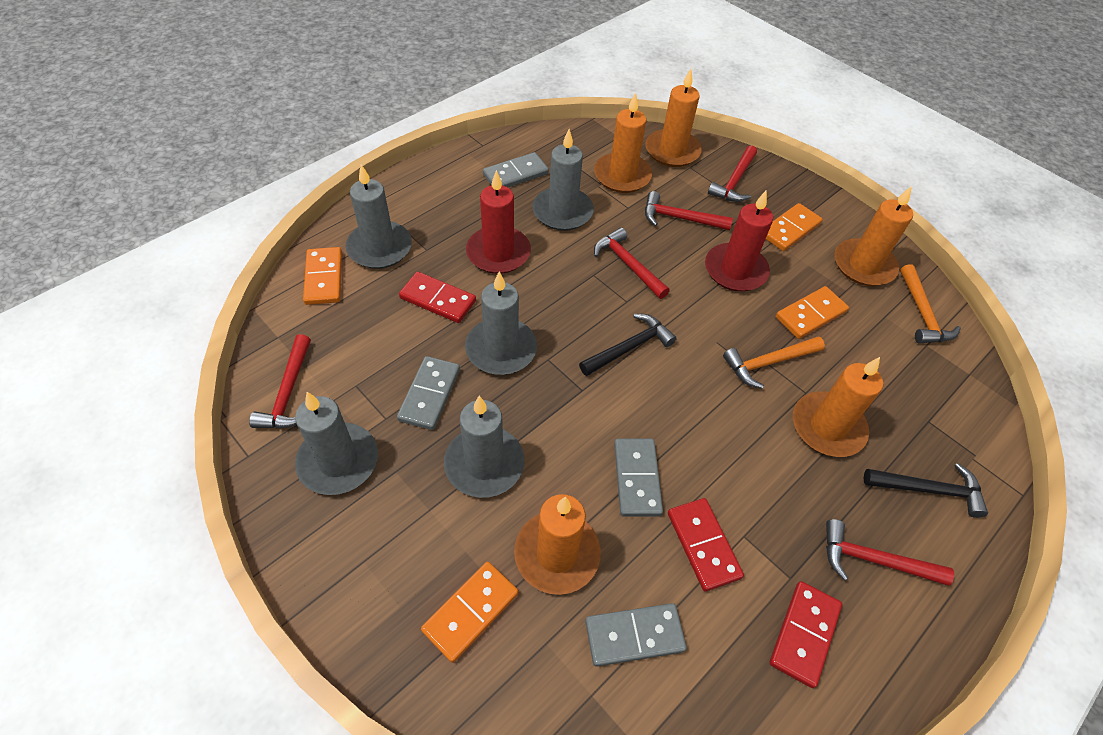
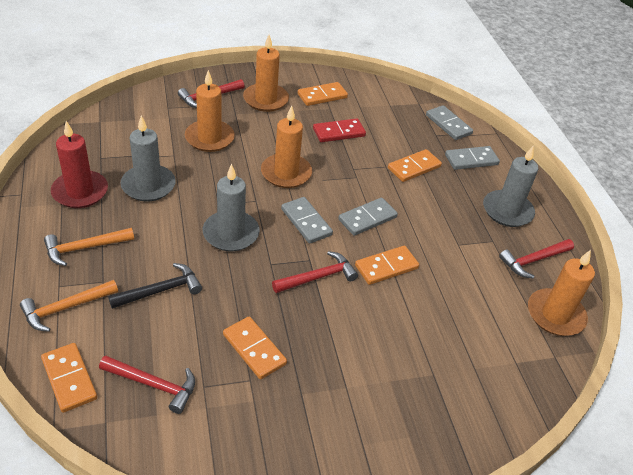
black hammer: 2 -> 1
grey candle: 5 -> 3
orange candle: 5 -> 4
orange domino: 4 -> 5
red candle: 2 -> 1
red domino: 3 -> 1
red hammer: 5 -> 4

